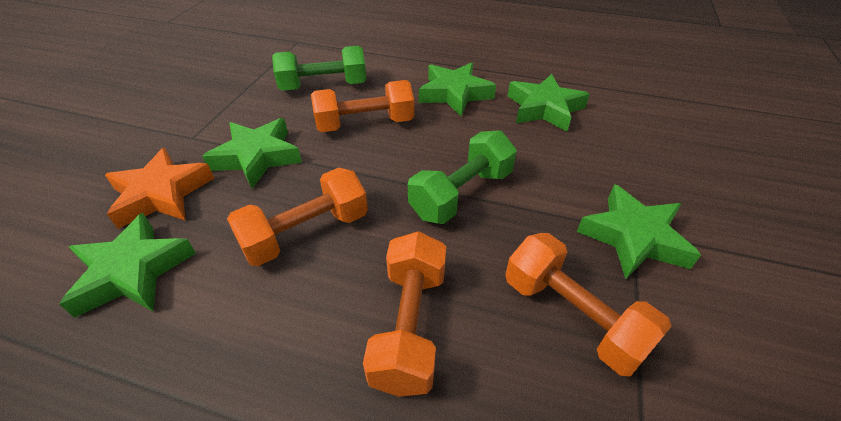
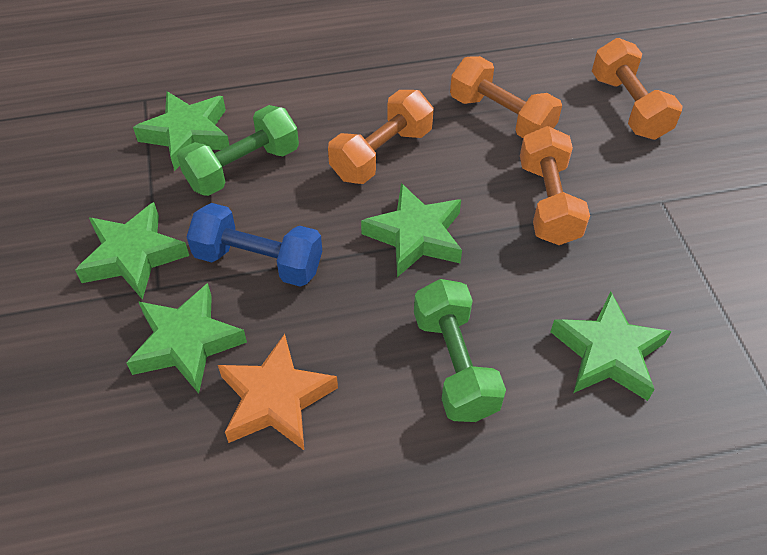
blue dumbbell: 0 -> 1

